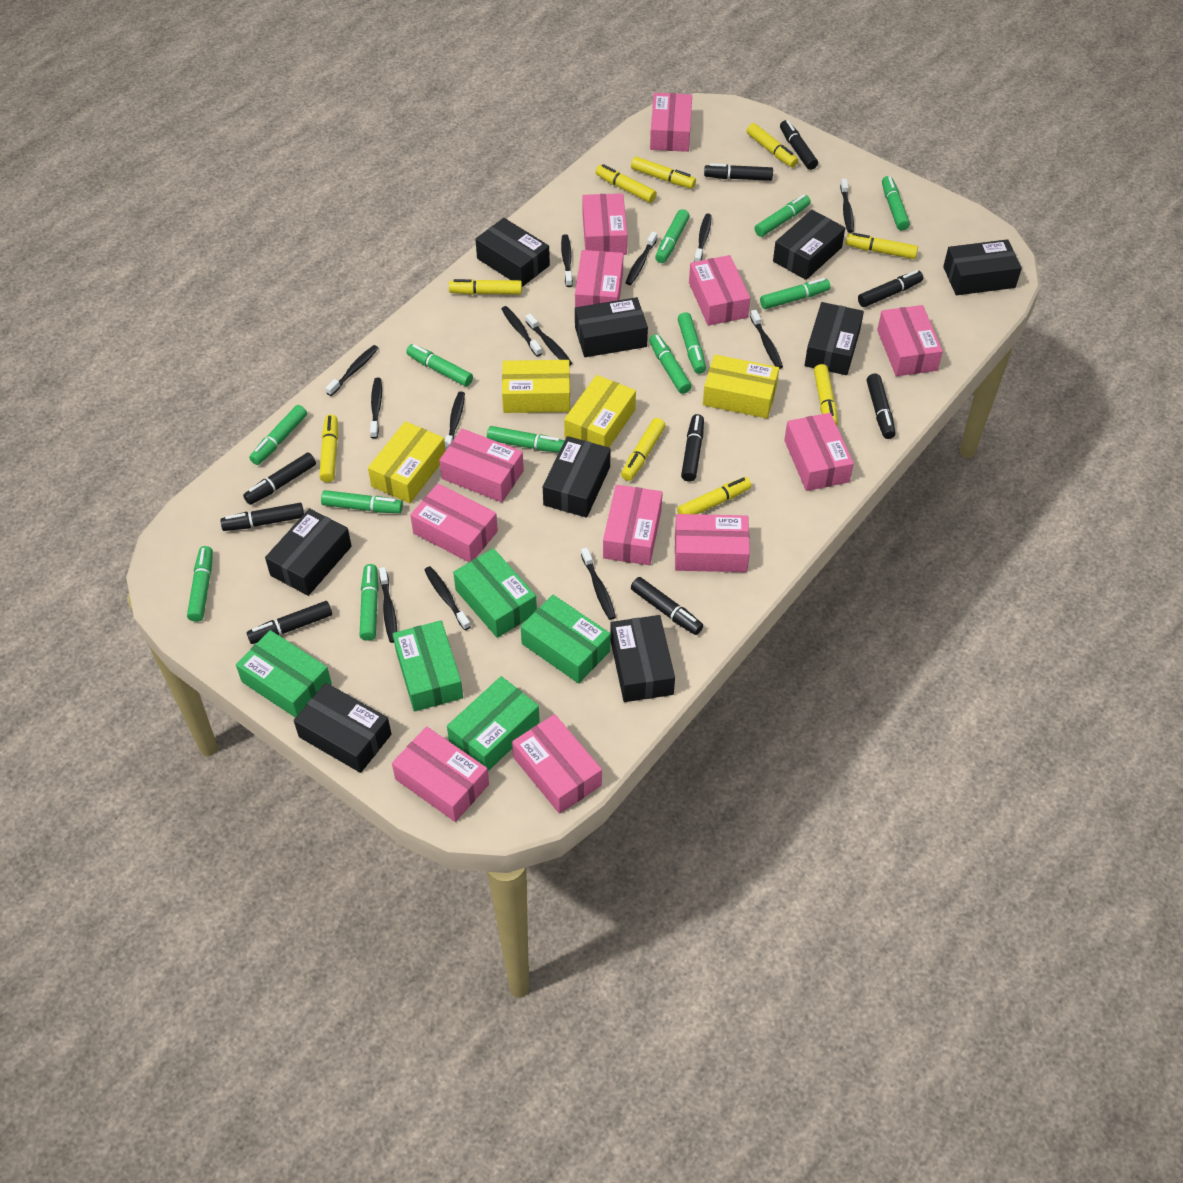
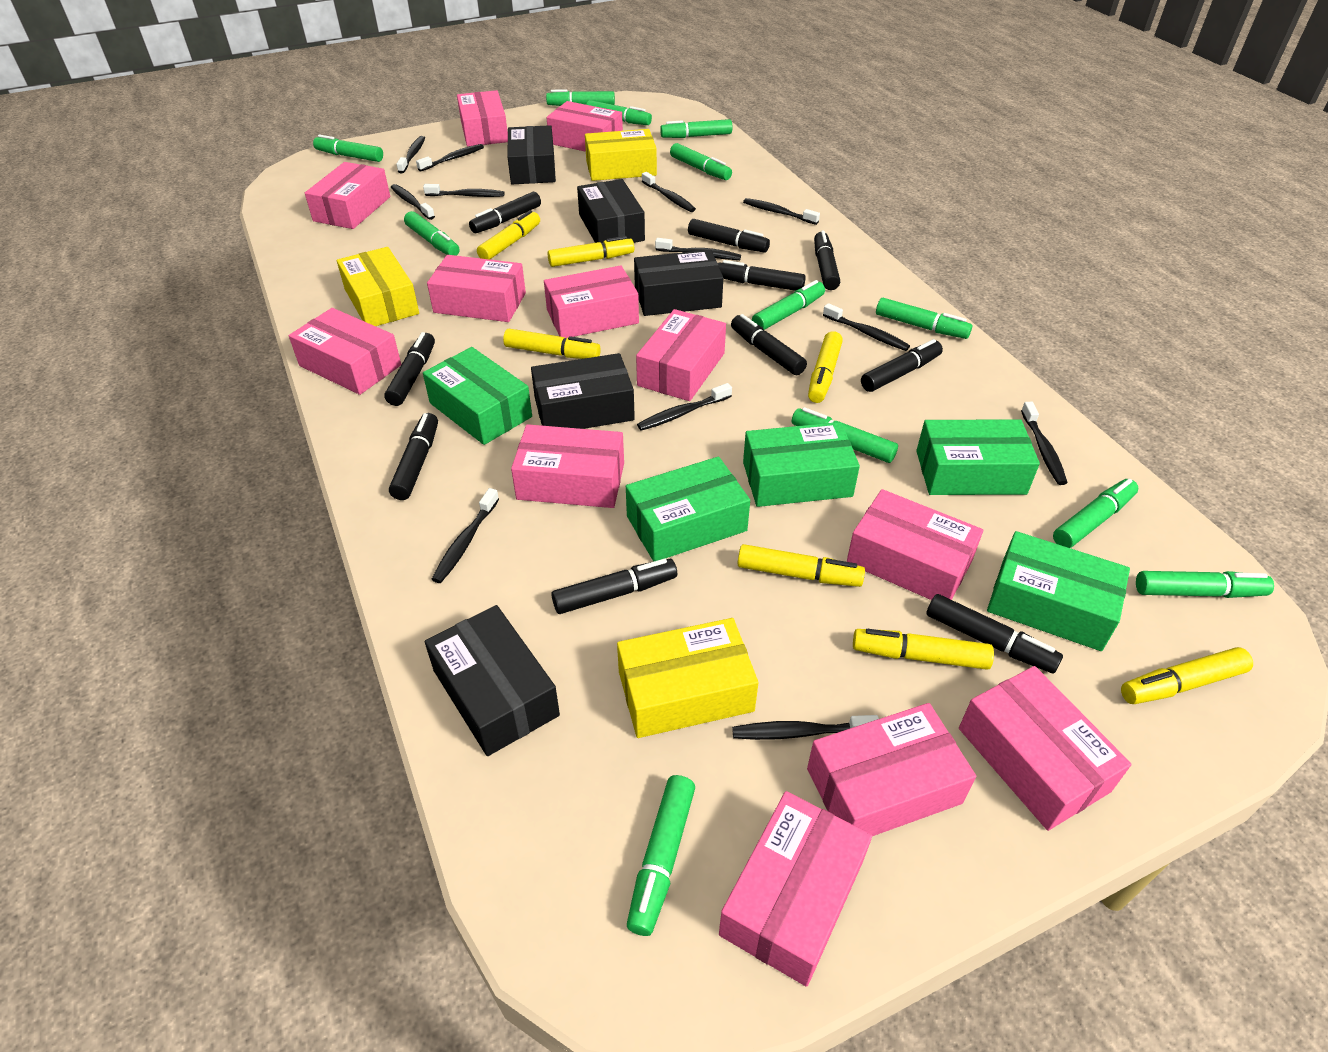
black box: 9 -> 5
black marker: 9 -> 10
black toothbrush: 13 -> 12
yellow box: 4 -> 3
yellow marker: 9 -> 7

